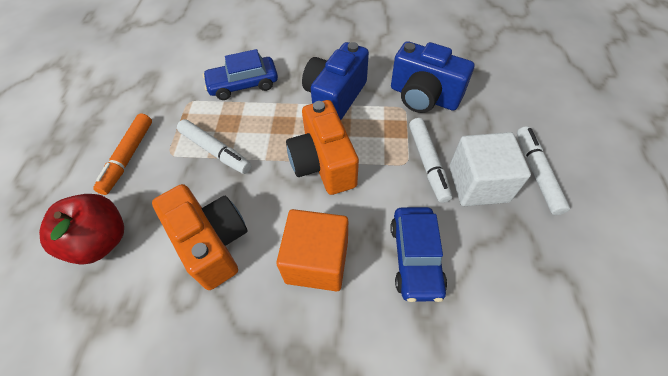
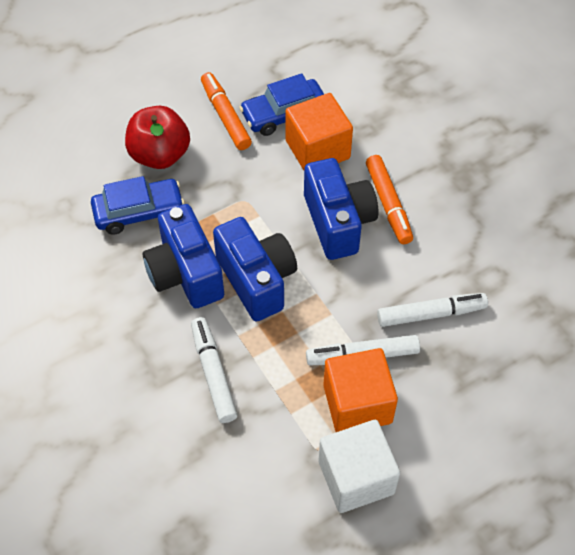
blue camera: 2 -> 3
orange camera: 2 -> 0
orange cube: 1 -> 2
orange marker: 1 -> 2

